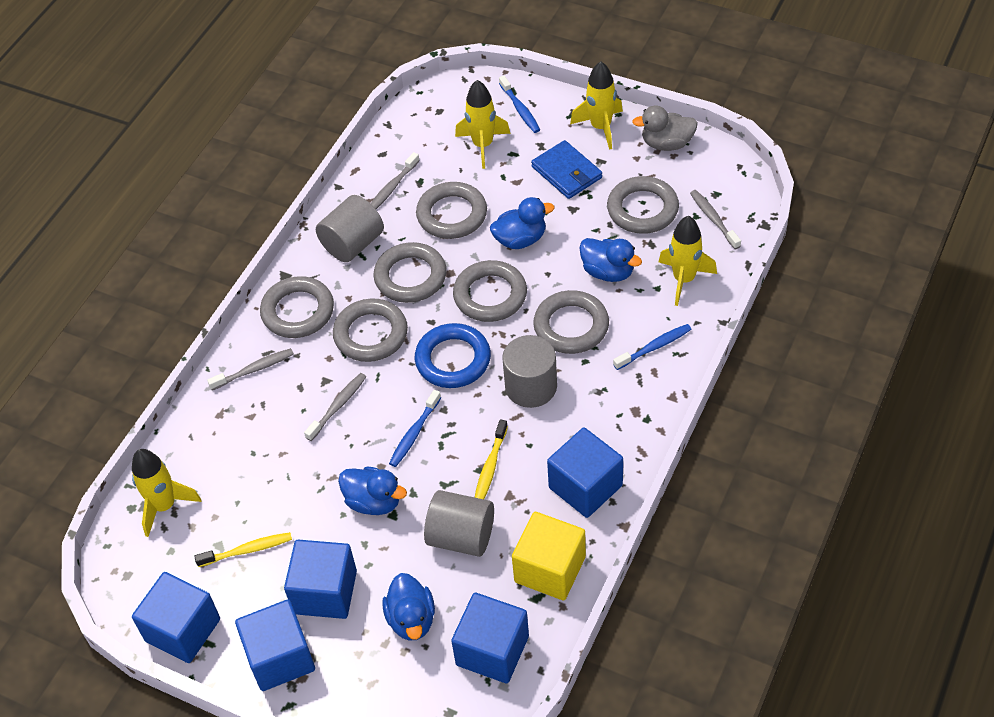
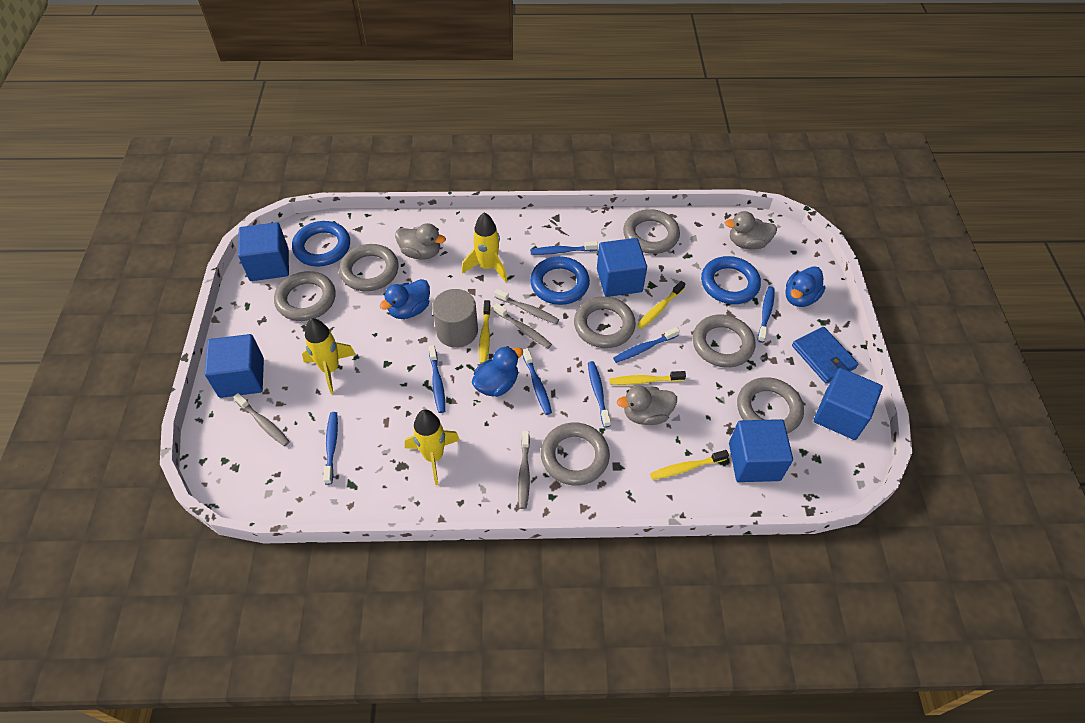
blue duck: 4 -> 3
blue ring: 1 -> 3
blue toothbrush: 3 -> 7
grey cylinder: 3 -> 1
grey duck: 1 -> 3
yellow cube: 1 -> 0
yellow rocket: 4 -> 3
yellow toothbrush: 2 -> 4

